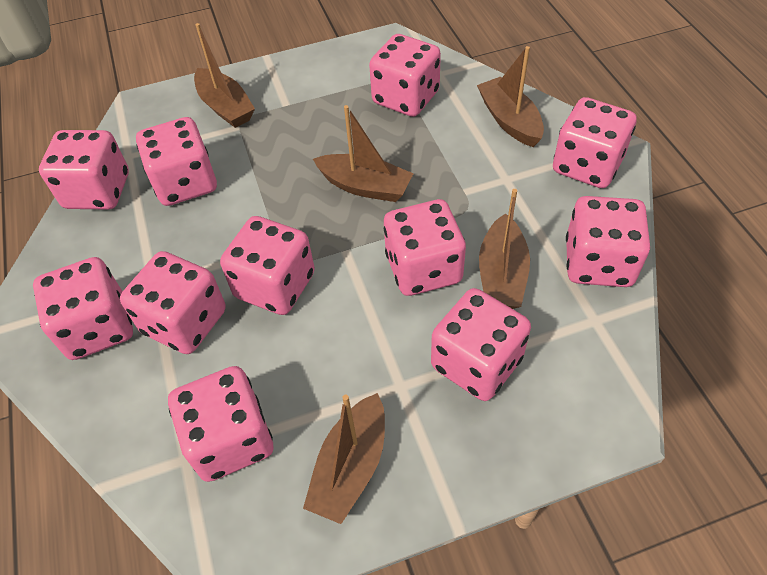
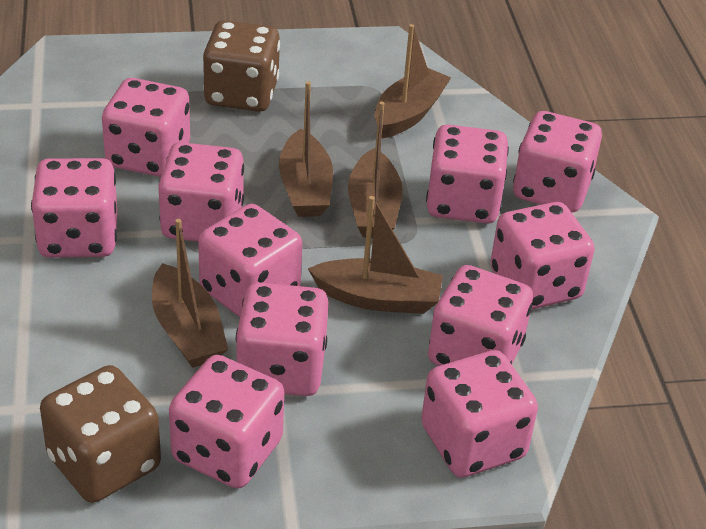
brown dice: 0 -> 2

